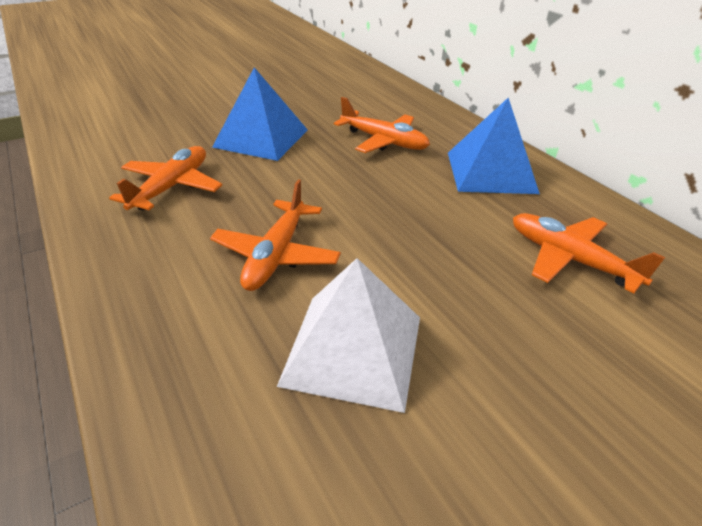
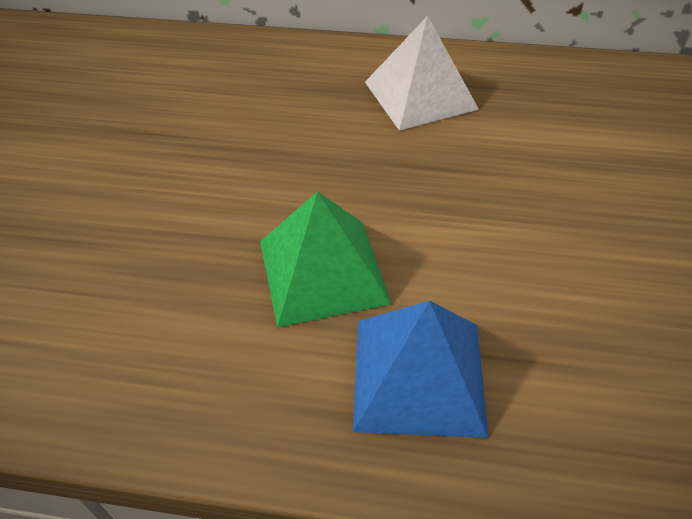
blue pyramid: 2 -> 1
green pyramid: 0 -> 1
orange plane: 4 -> 0

